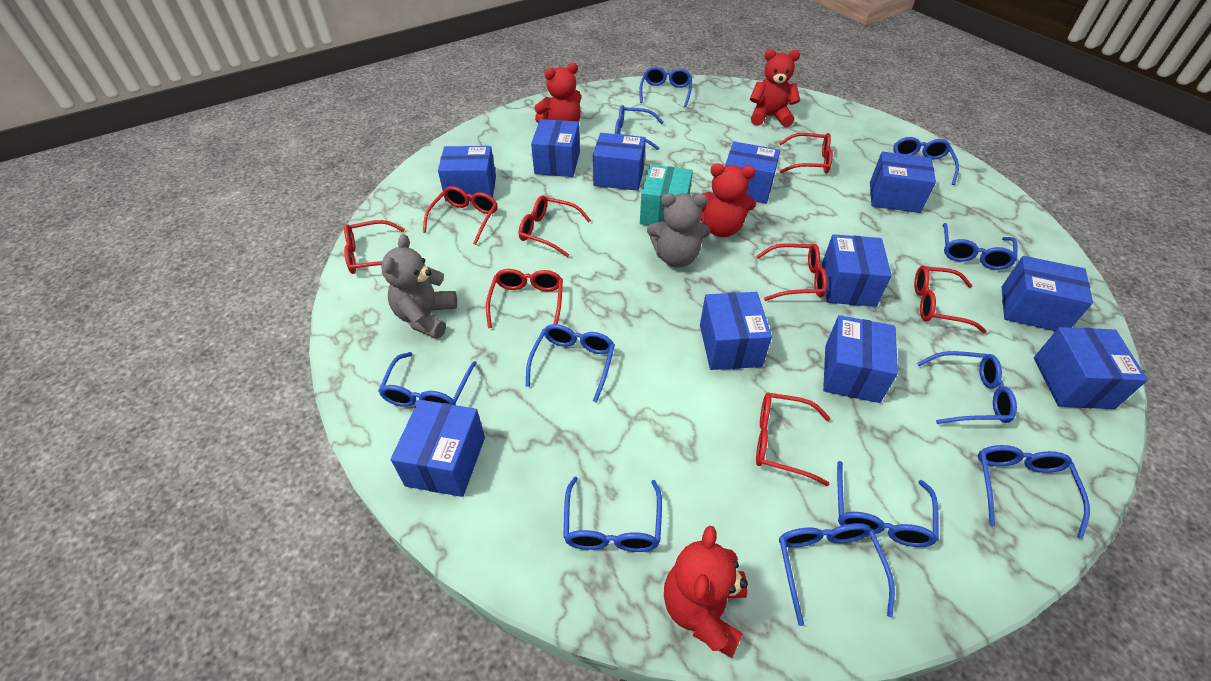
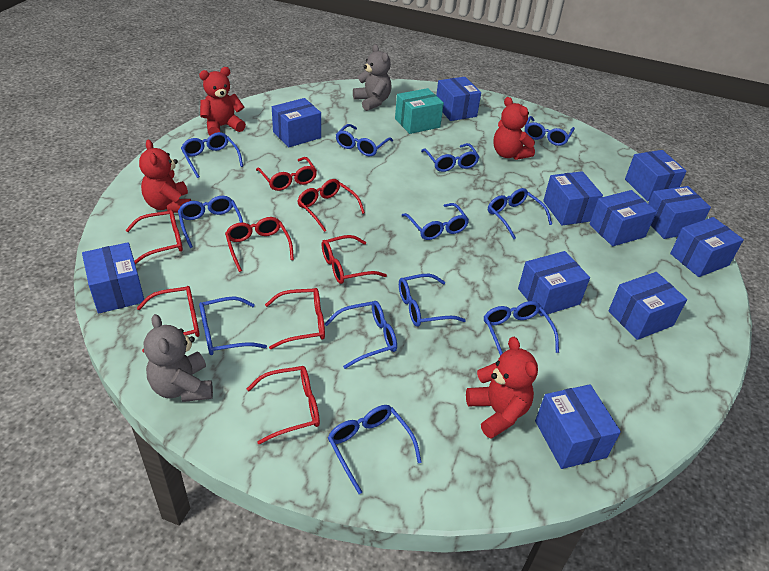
blue glasses: 11 -> 12

